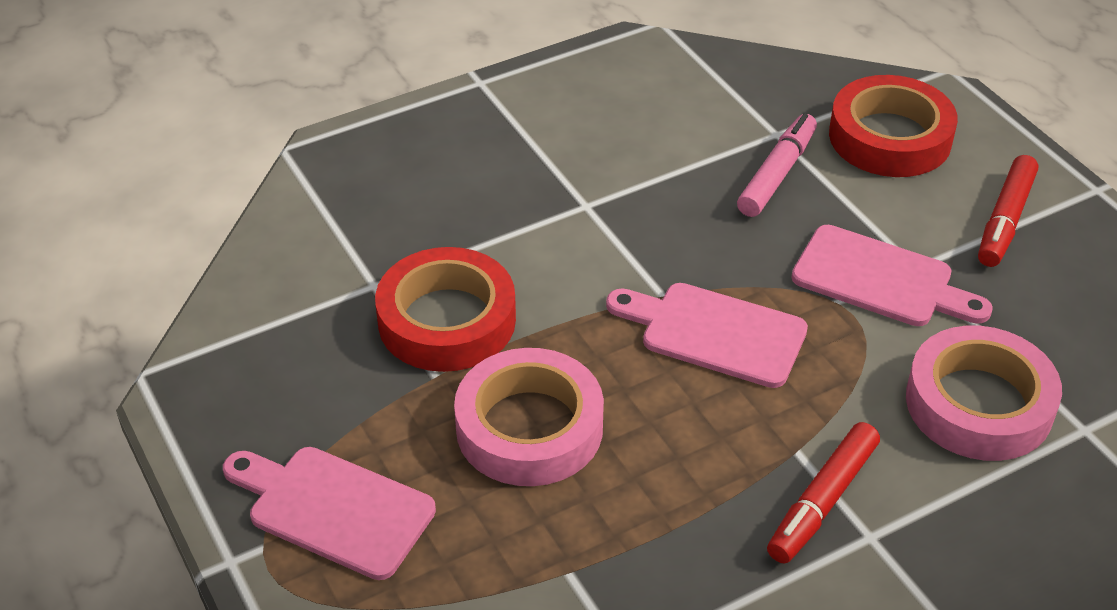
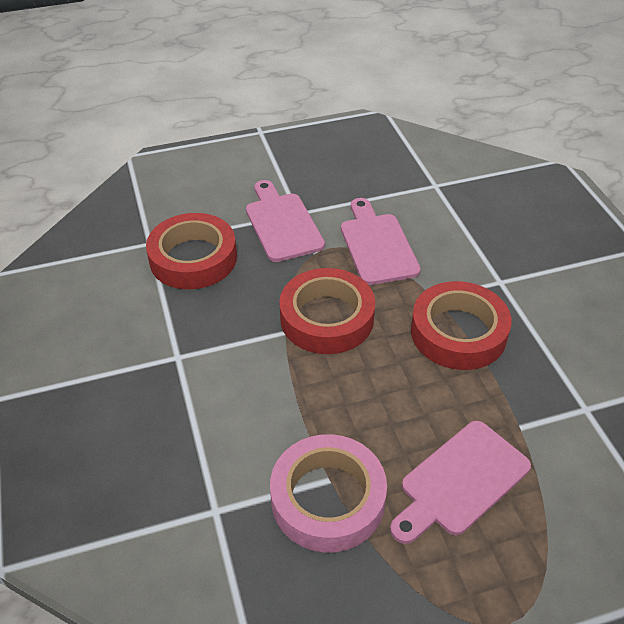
pink marker: 1 -> 0
pink tape: 2 -> 1
red marker: 2 -> 0
red tape: 2 -> 3

